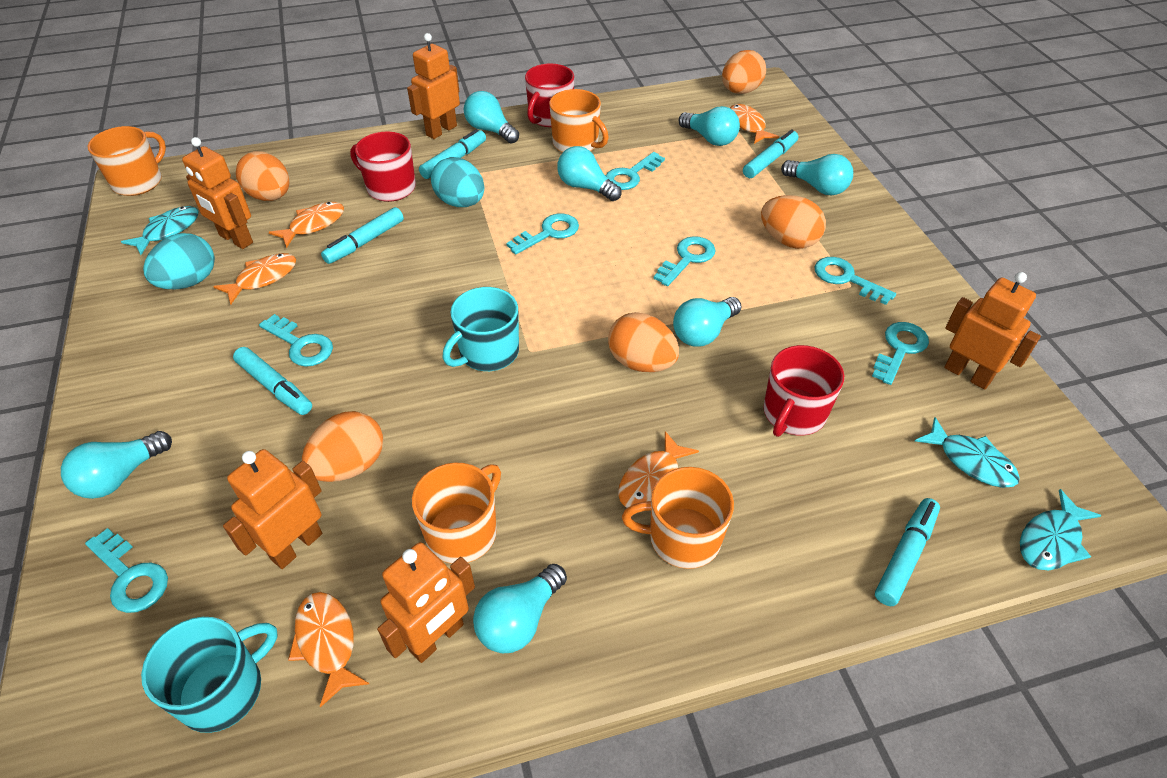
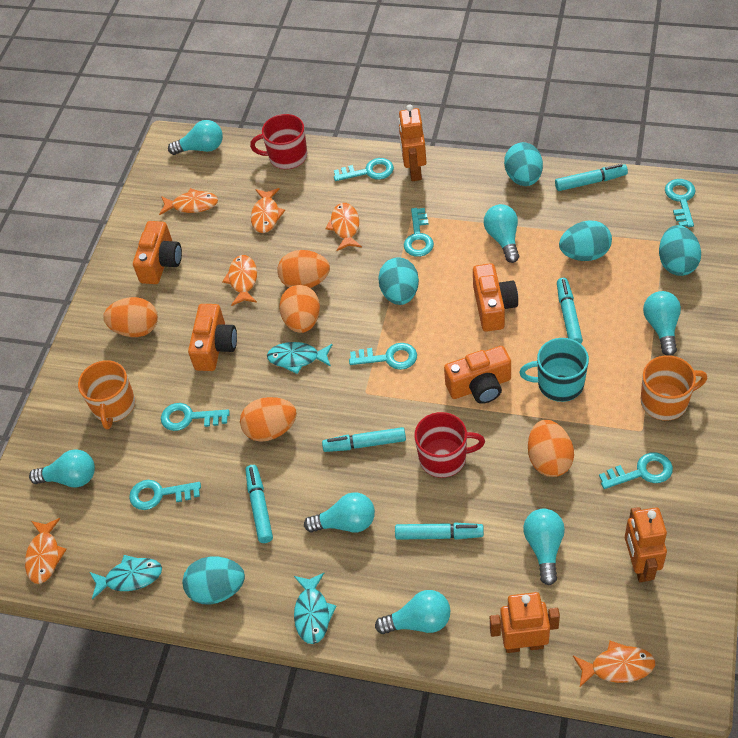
orange camera: 0 -> 4
orange fish: 5 -> 6
orange mug: 4 -> 2
orange robot: 5 -> 3
red mug: 3 -> 2
turquoise egg: 2 -> 5
turquoise mug: 2 -> 1

